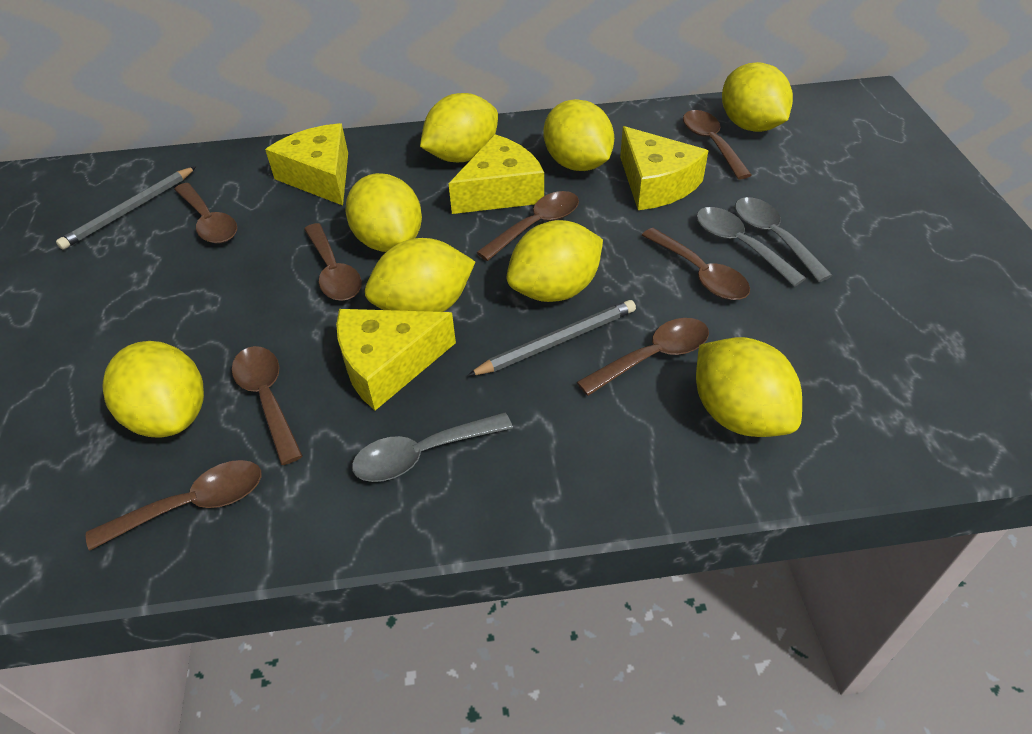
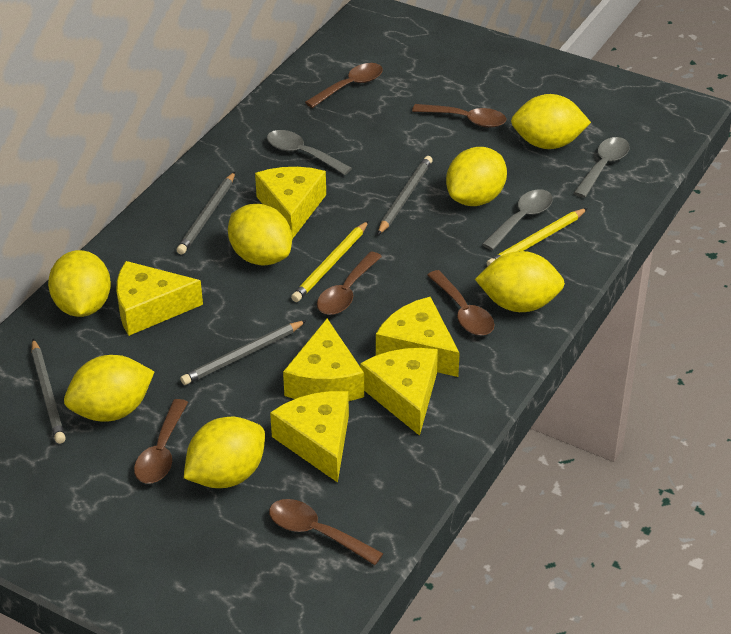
brown spoon: 8 -> 6
grey pencil: 2 -> 4
yellow cheese: 4 -> 6
yellow lemon: 8 -> 7
yellow pencil: 0 -> 2

